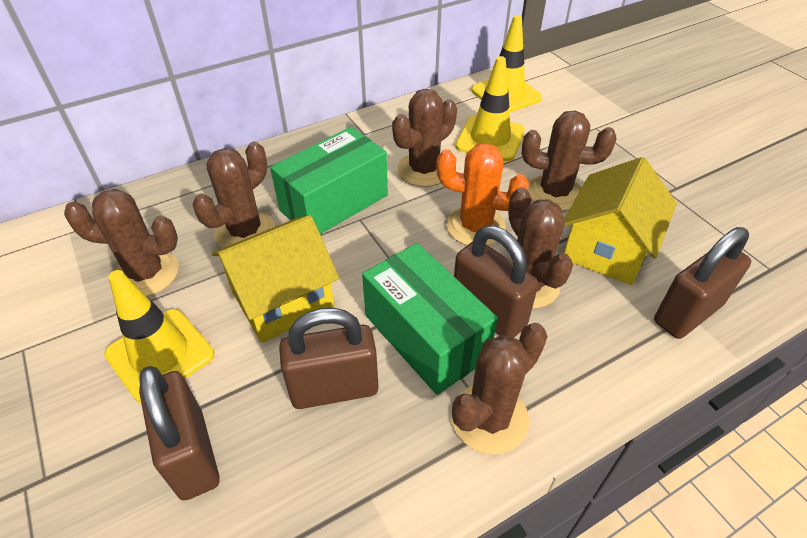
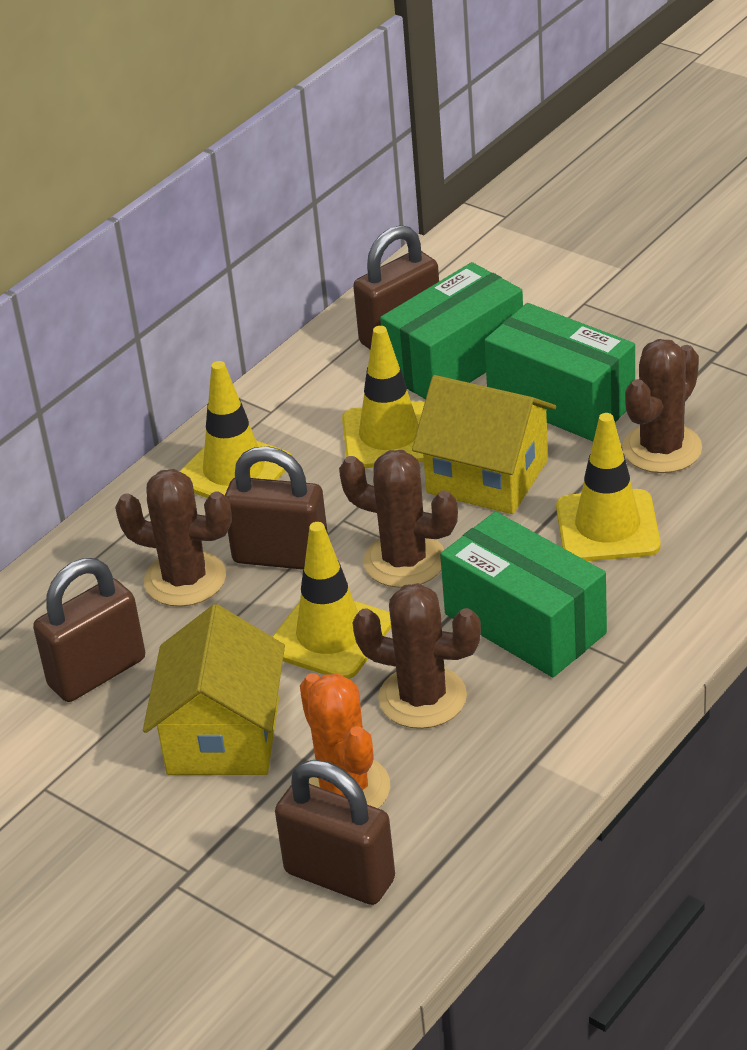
brown cactus: 6 -> 4
green box: 2 -> 3
yellow traffic cone: 3 -> 4

